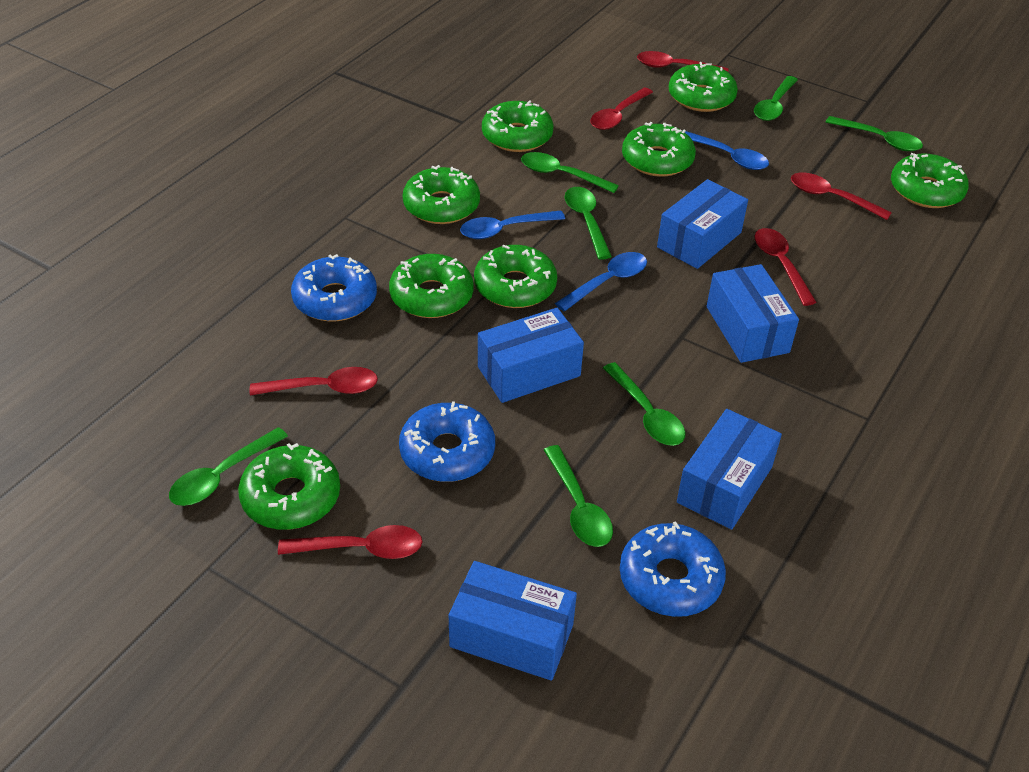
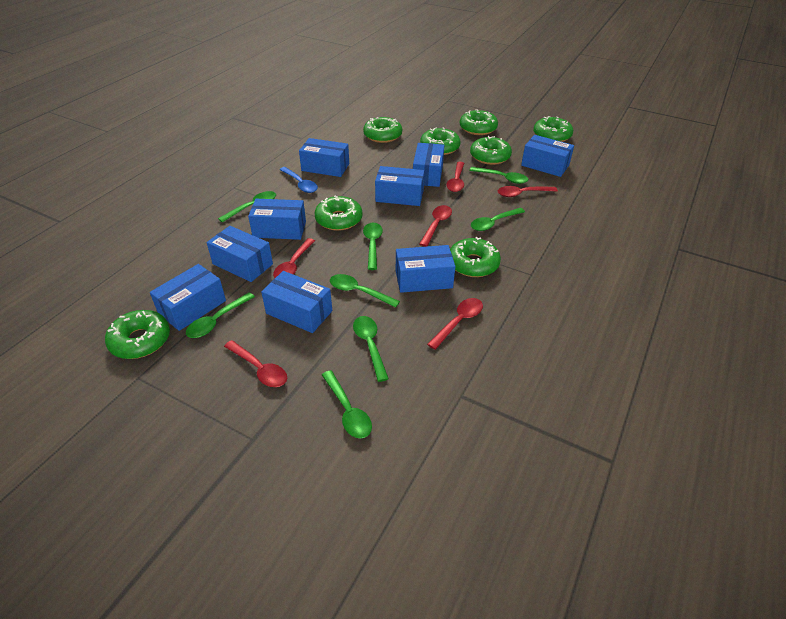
blue box: 5 -> 9
blue donut: 3 -> 0
blue spoon: 3 -> 1
green spoon: 7 -> 8

